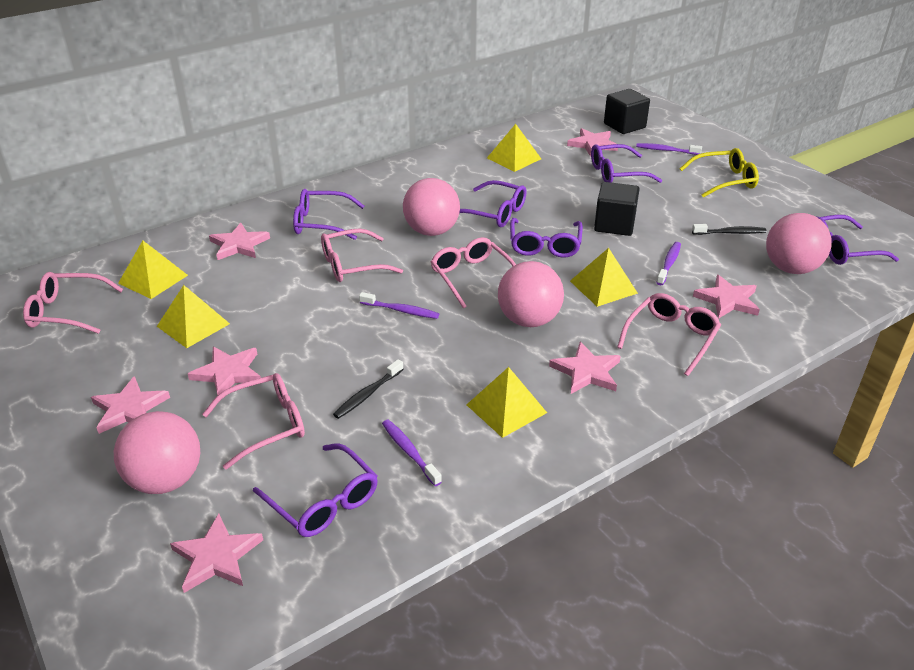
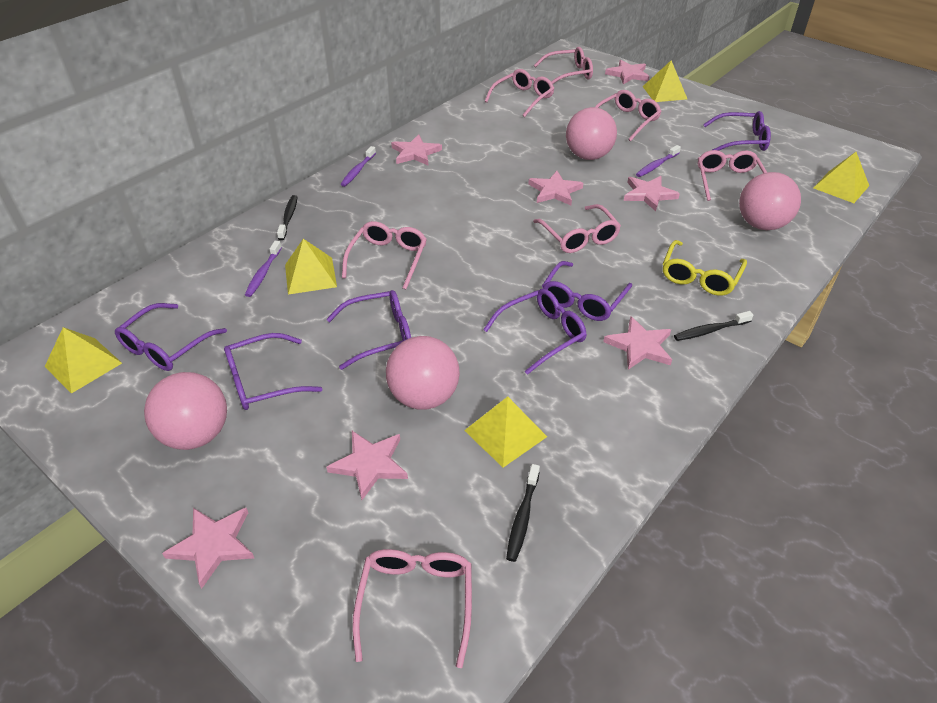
black cube: 2 -> 0
black toothbrush: 2 -> 3
pink glasses: 5 -> 7
purple toothbrush: 4 -> 3

